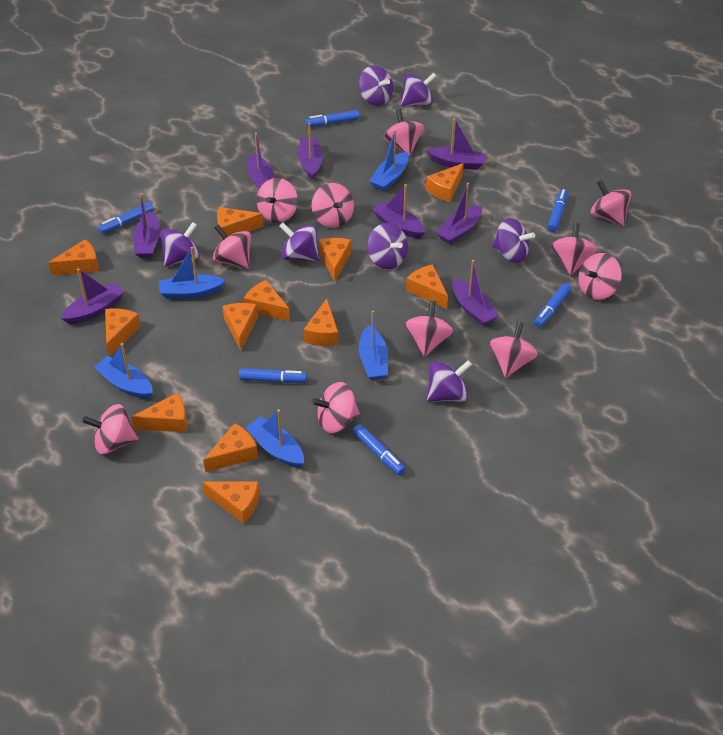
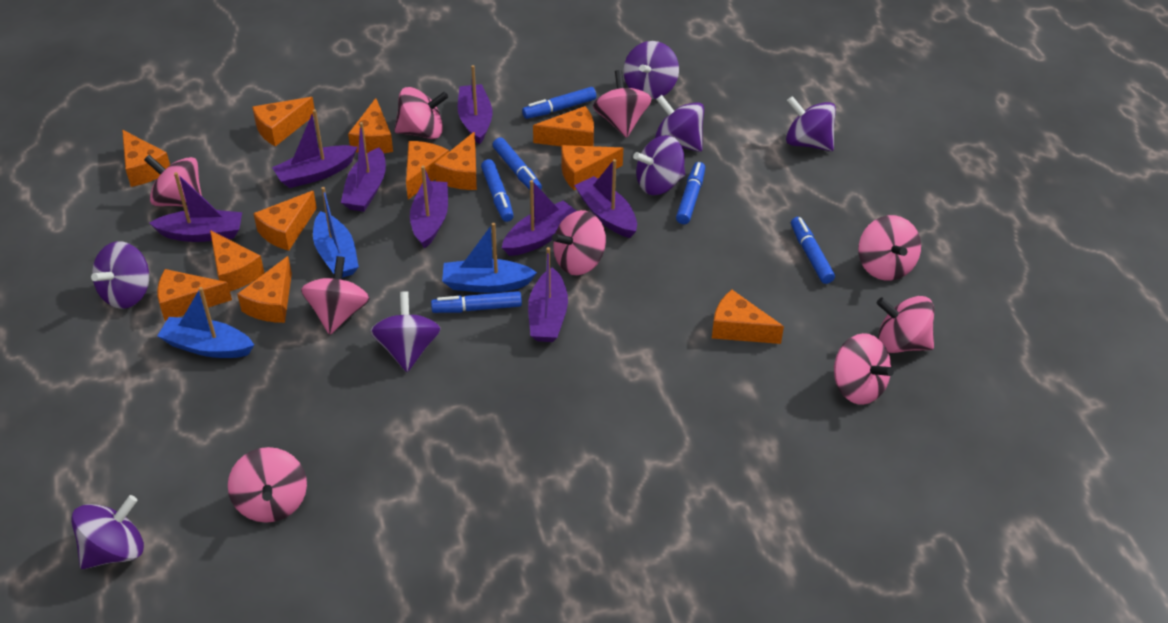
blue boat: 5 -> 3
pink spinning top: 11 -> 9

